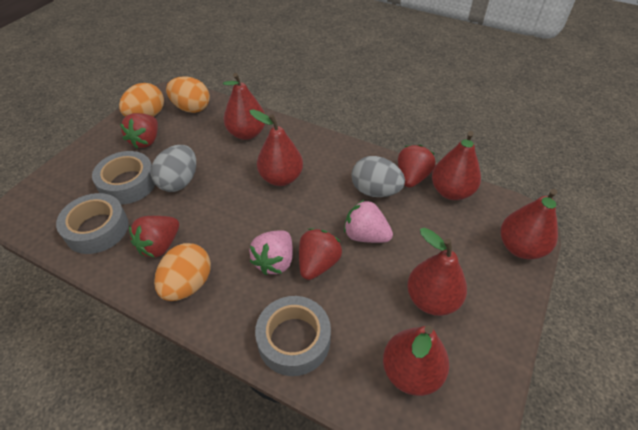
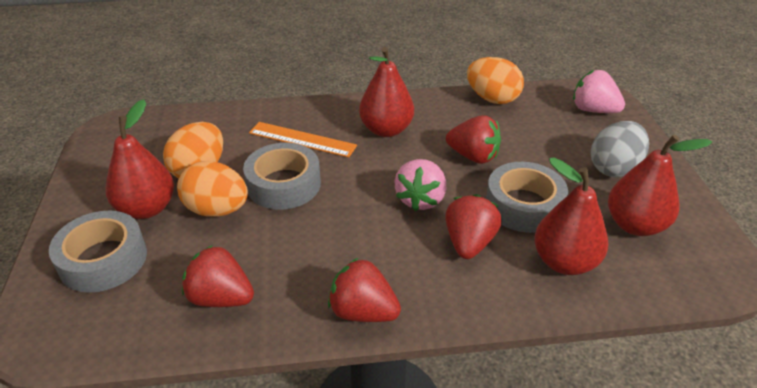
grey egg: 2 -> 1
orange ruler: 0 -> 1
red pear: 6 -> 4

